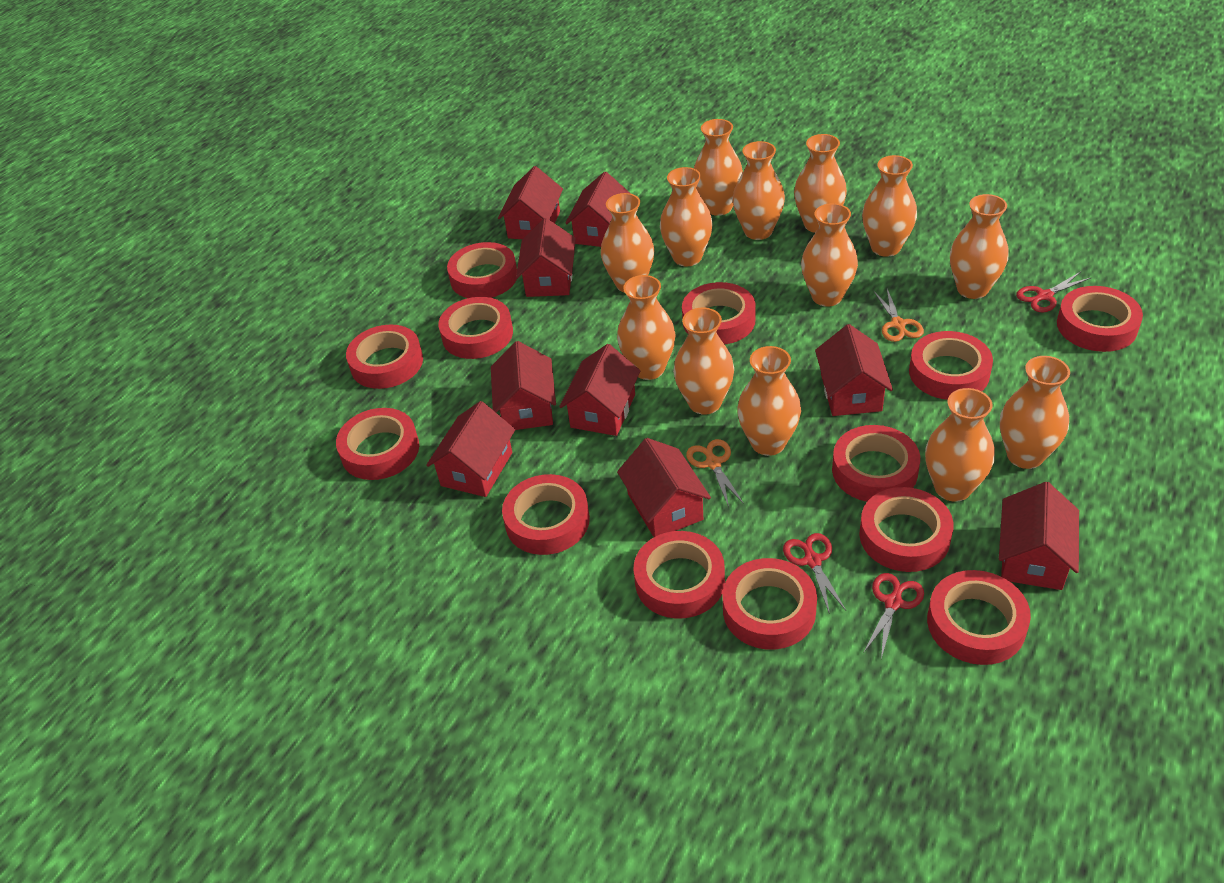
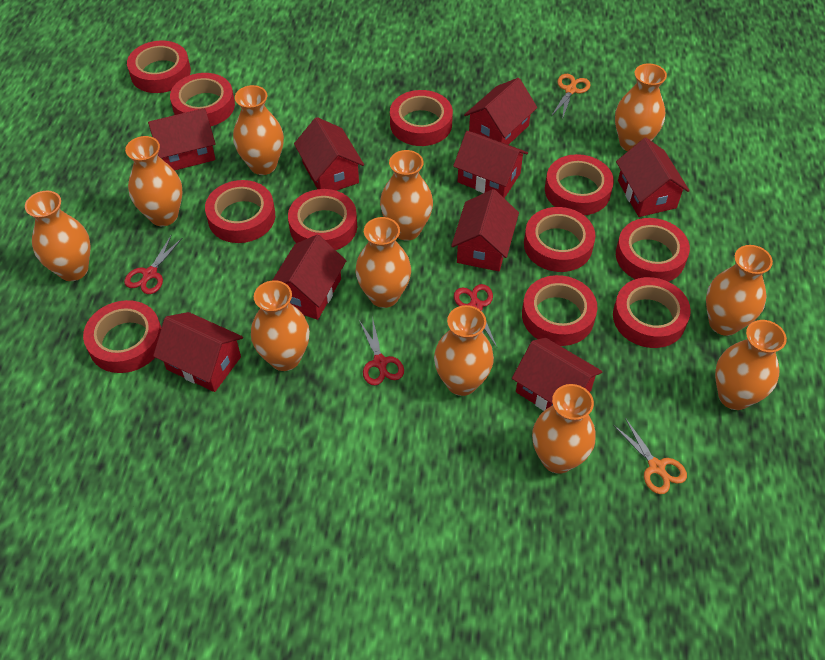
orange vase: 13 -> 11
red tape: 13 -> 11

